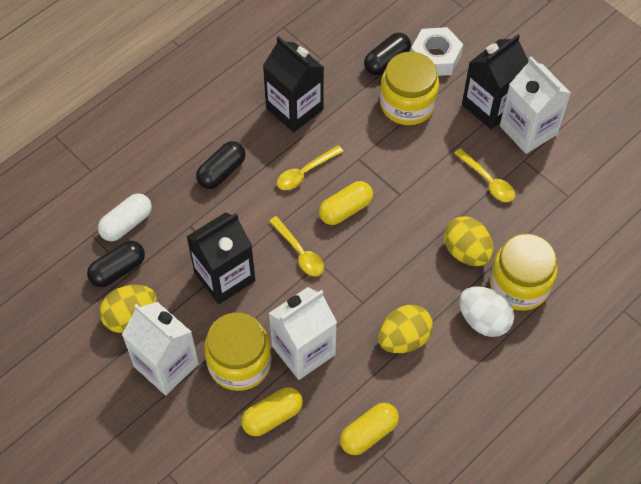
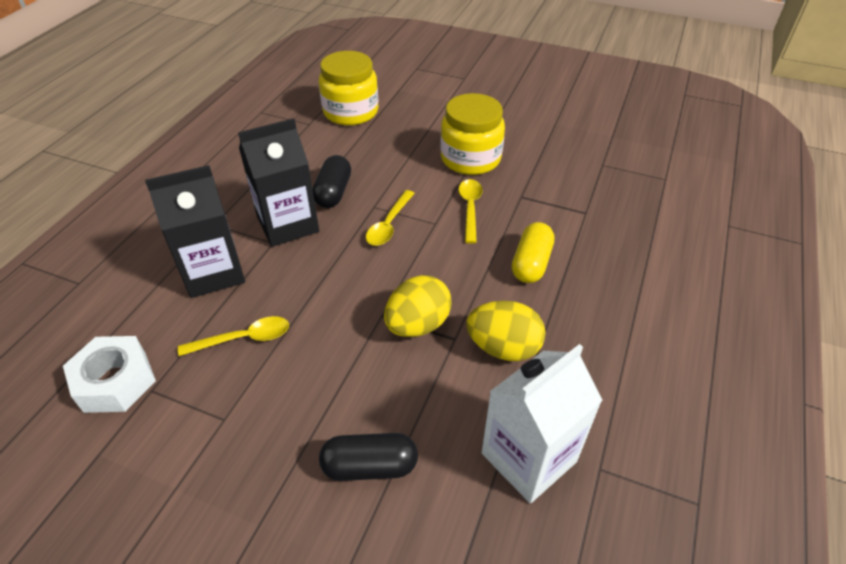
black capsule: 3 -> 2
black carton: 3 -> 2
white capsule: 1 -> 0
white carton: 3 -> 1
white egg: 1 -> 0
yellow capsule: 3 -> 1
yellow egg: 3 -> 2
yellow jar: 3 -> 2

